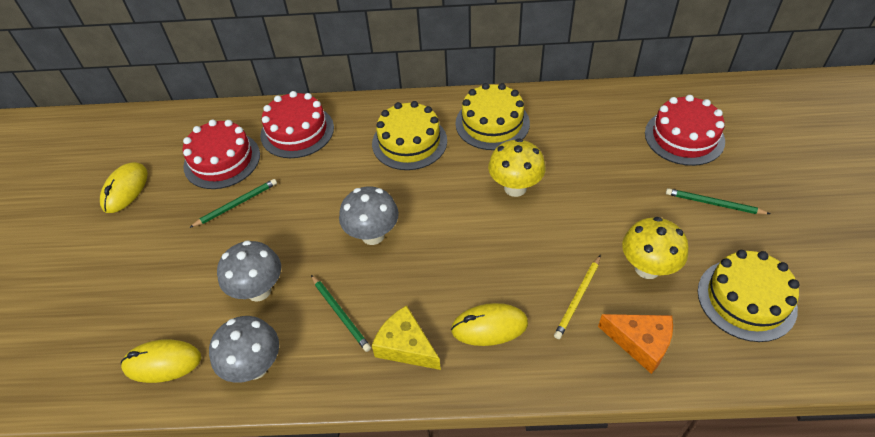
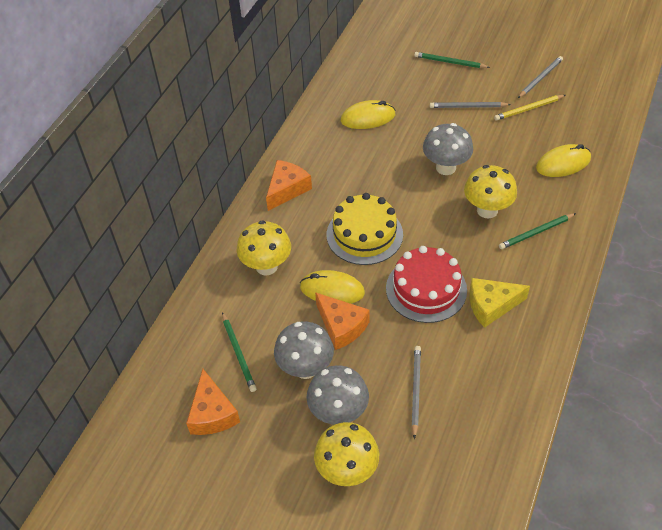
grey pencil: 0 -> 3
orange cheese: 1 -> 3
red cake: 3 -> 1
yellow cake: 3 -> 1
yellow mushroom: 2 -> 3

